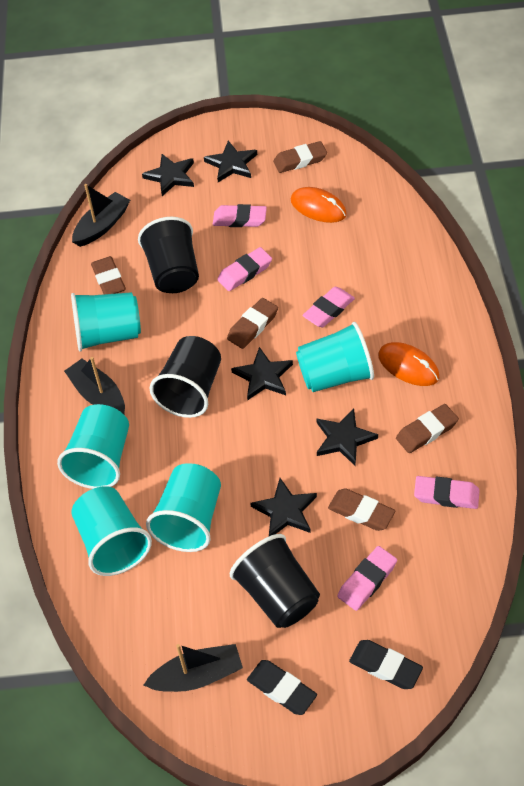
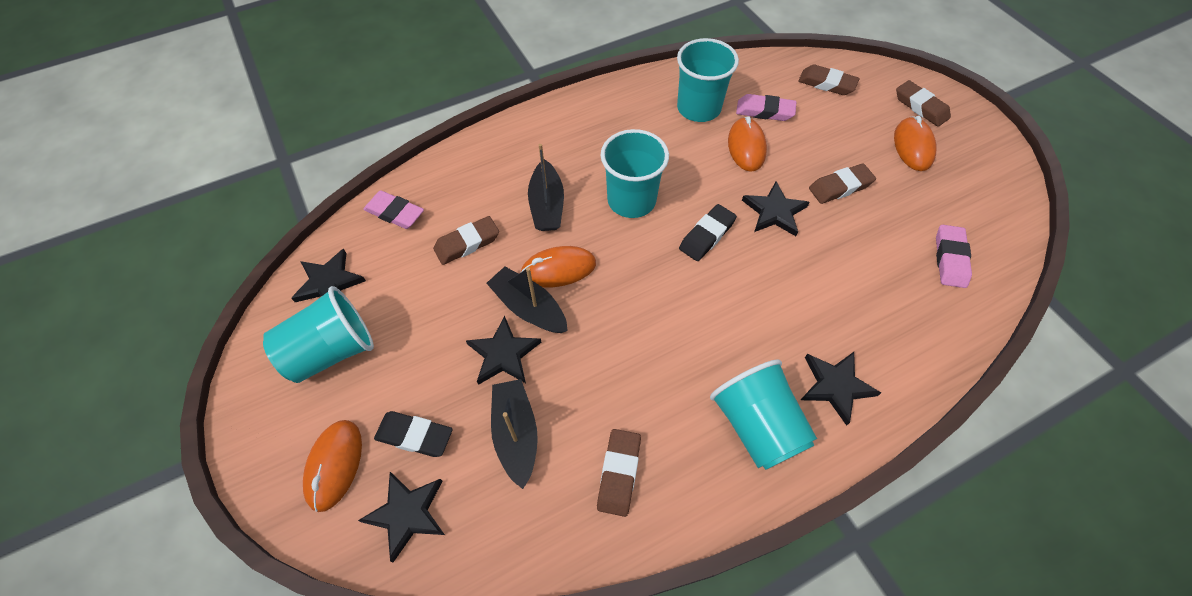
black cup: 3 -> 0
orange mouse: 2 -> 4
pink eraser: 5 -> 3
turquoise cup: 5 -> 4

